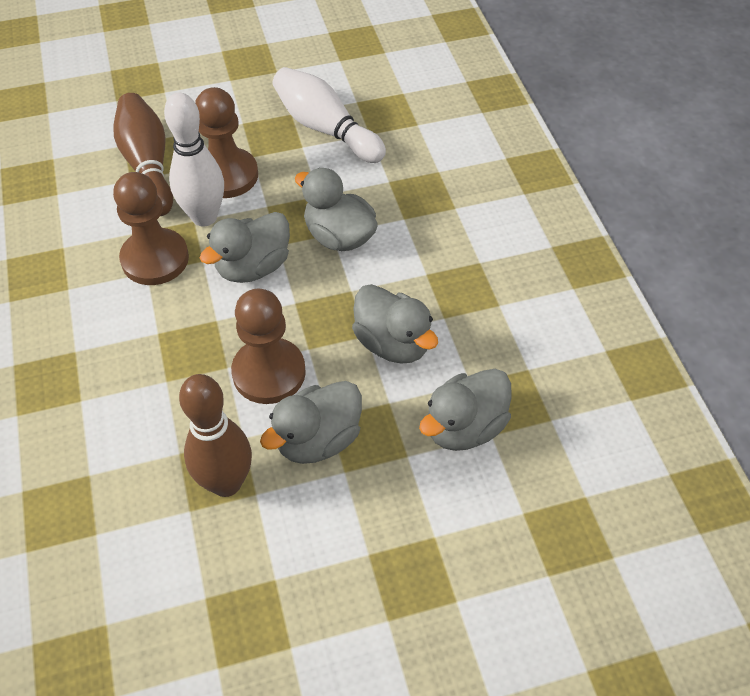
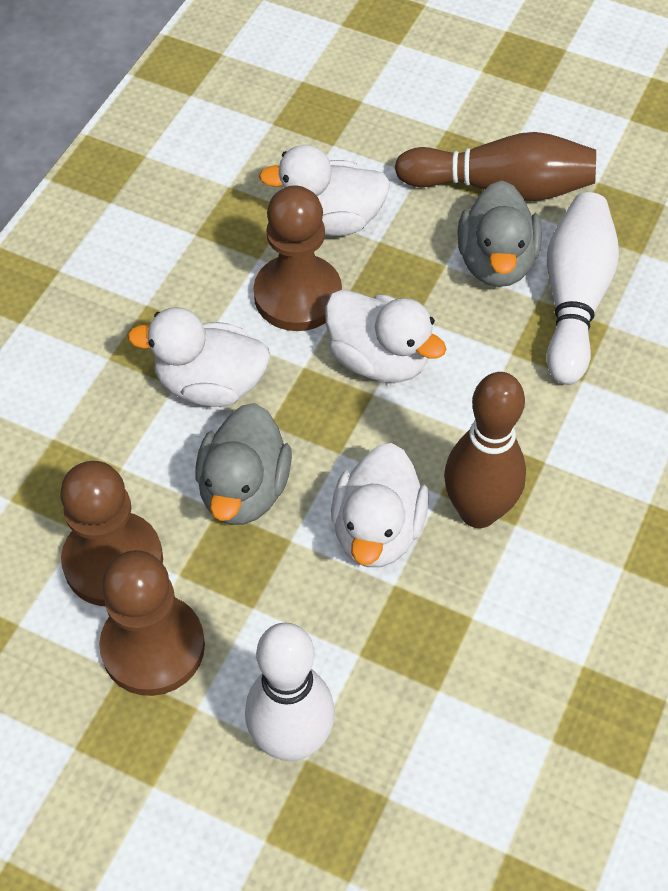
grey duck: 5 -> 2
white duck: 0 -> 4

